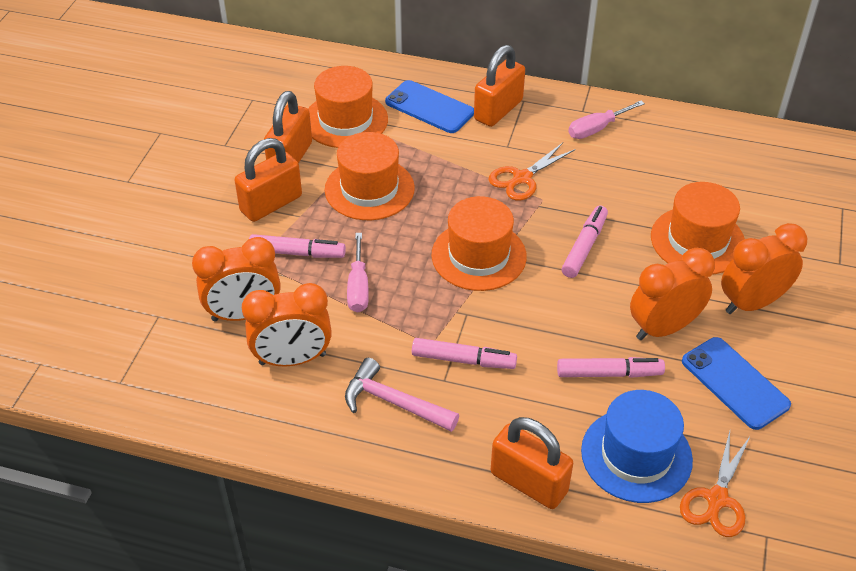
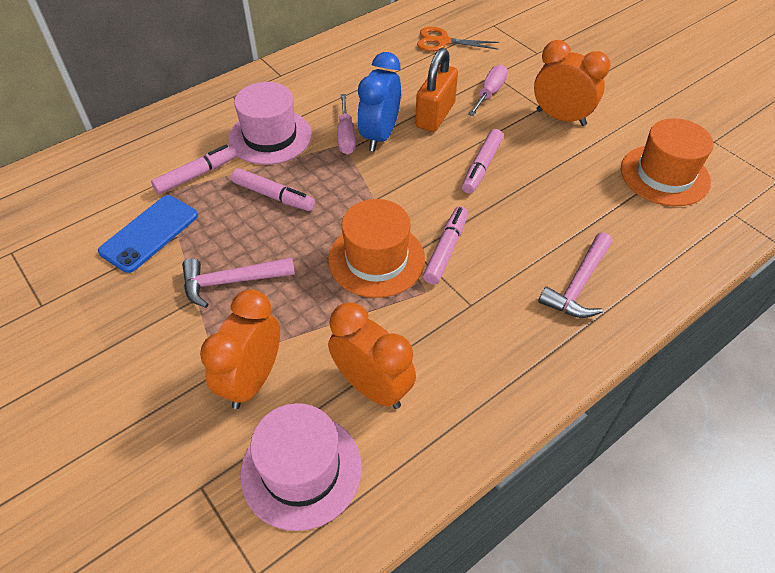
blue clock: 0 -> 1
blue hat: 1 -> 0
blue phone: 2 -> 1
orange clock: 4 -> 3
orange hat: 4 -> 2
orange padlock: 4 -> 1
orange scissors: 2 -> 1
pink hammer: 1 -> 2
pink hat: 0 -> 2

